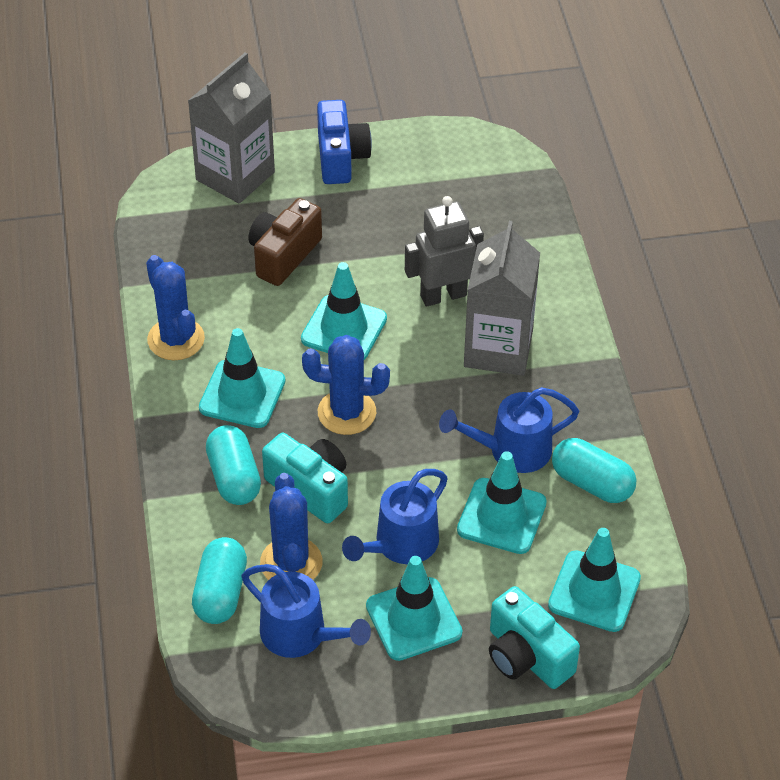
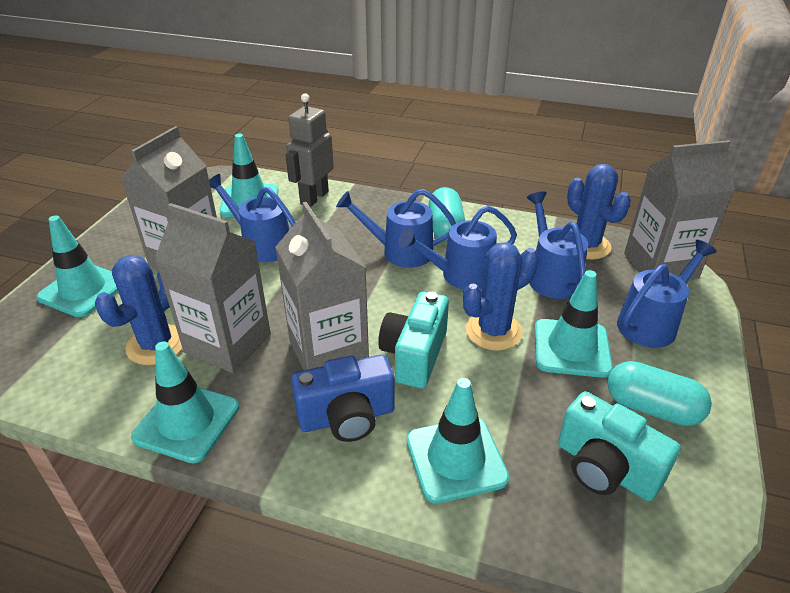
blue watering can: 3 -> 5
brown camera: 1 -> 0
grey carton: 2 -> 4
turquoise capsule: 3 -> 2

